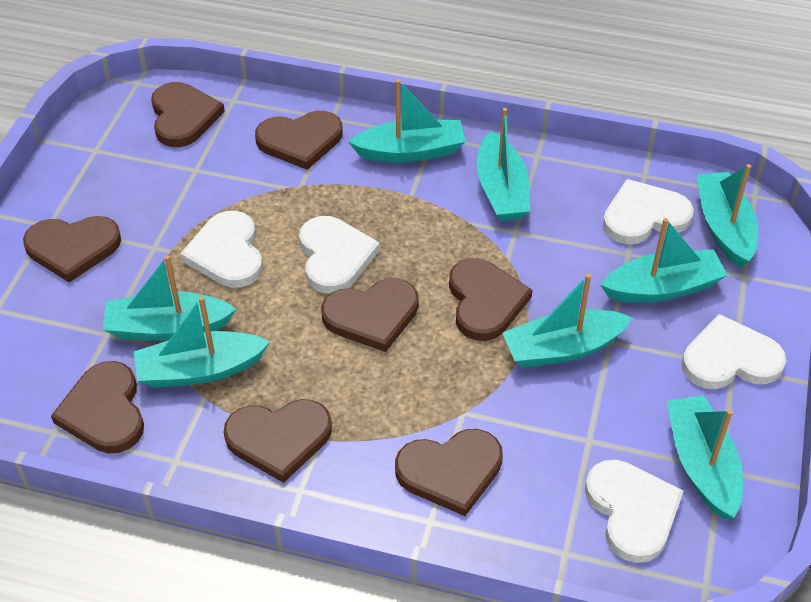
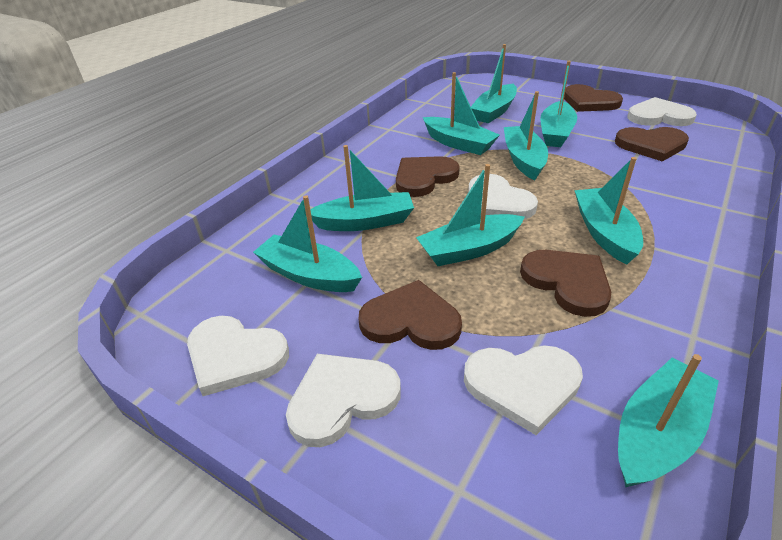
brown heart: 8 -> 5
turquoise boat: 8 -> 9

